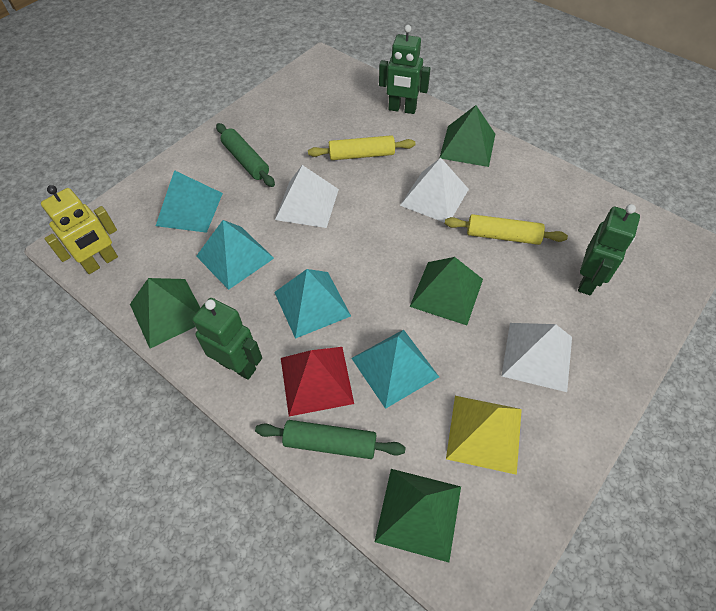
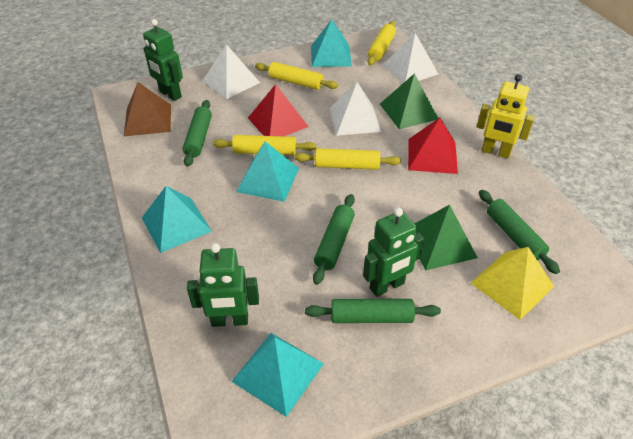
brown pyramid: 0 -> 1
green pyramid: 4 -> 2
green rolling pin: 2 -> 4
red pyramid: 1 -> 2
yellow rolling pin: 2 -> 4

